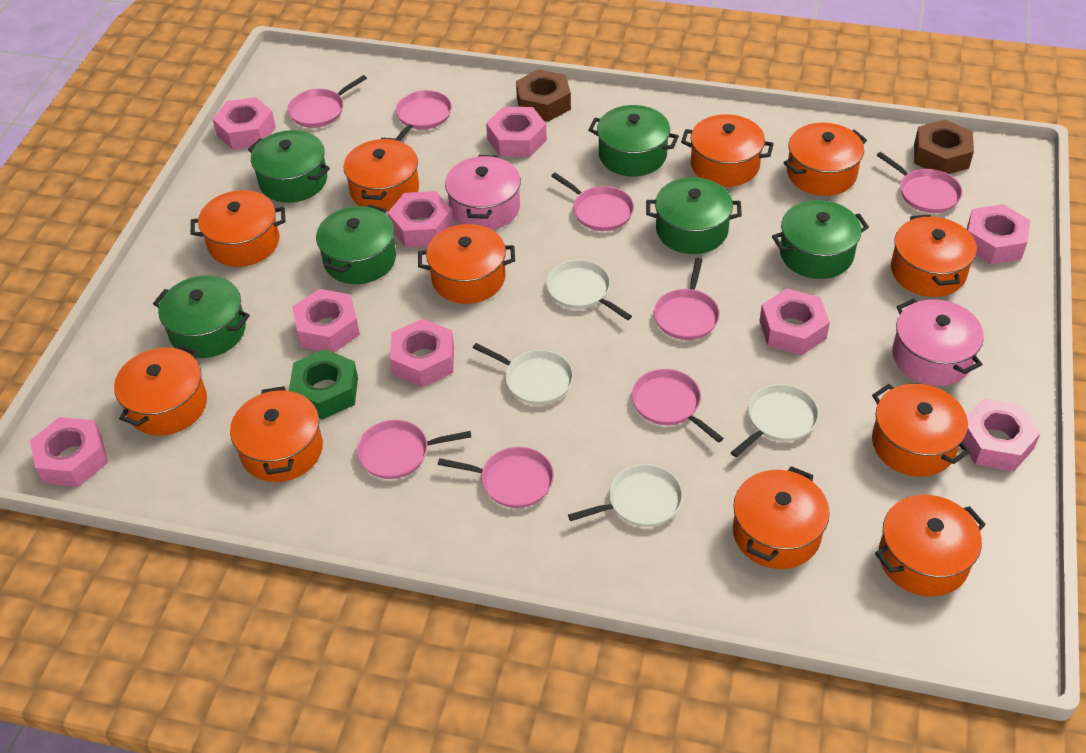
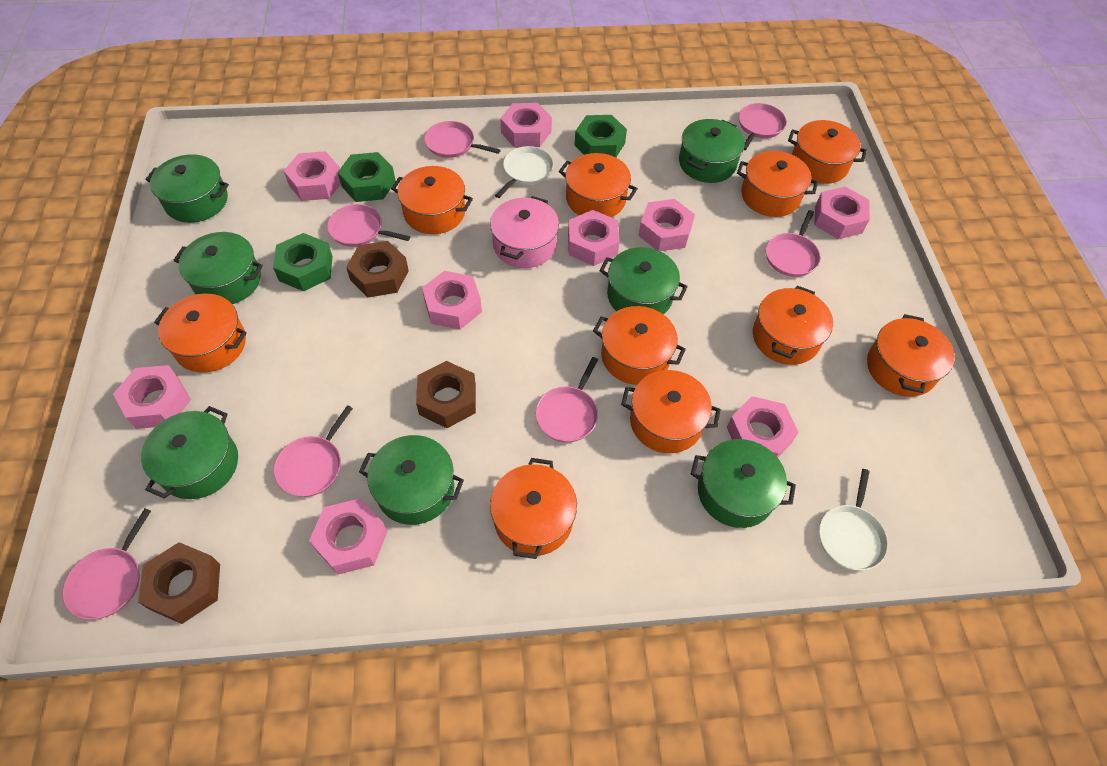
brown nut: 2 -> 3
green nut: 1 -> 3
green pot: 6 -> 7
orange pot: 11 -> 10
pink pan: 8 -> 7
pink pot: 2 -> 1
white pan: 4 -> 2

